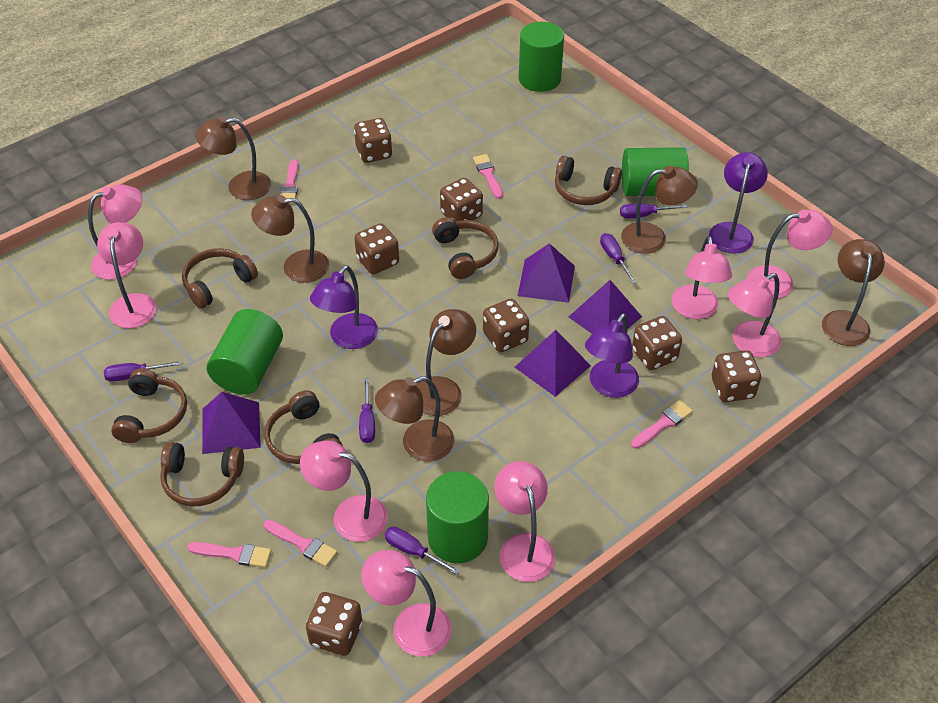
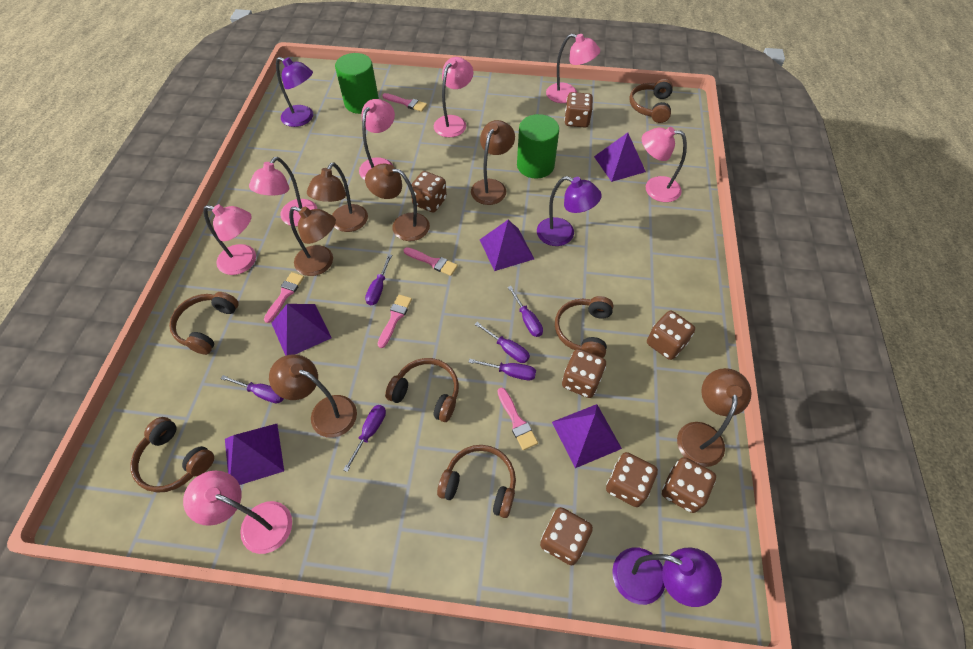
green cylinder: 4 -> 2
pink lamp: 8 -> 7
purple pyramid: 4 -> 5
purple screwdriver: 5 -> 6

